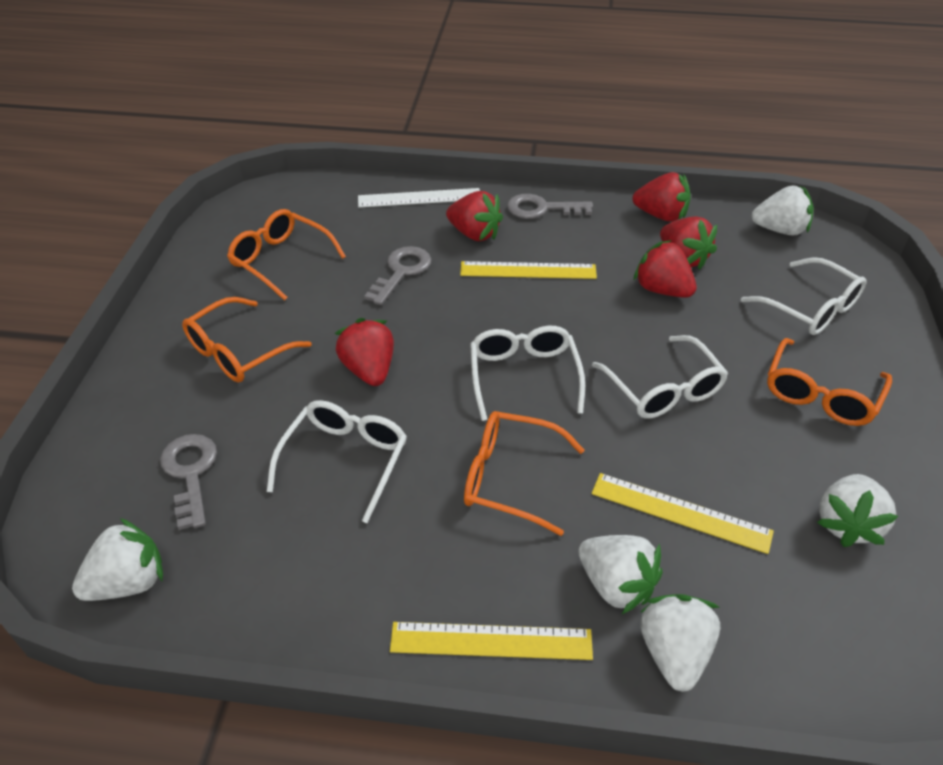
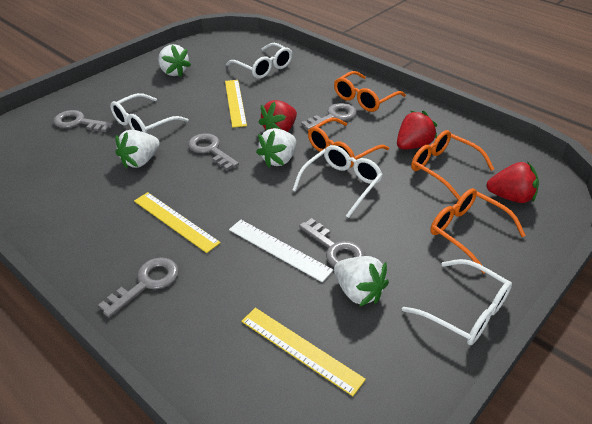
grey key: 3 -> 5
red strawberry: 5 -> 3
white strawberry: 5 -> 4

